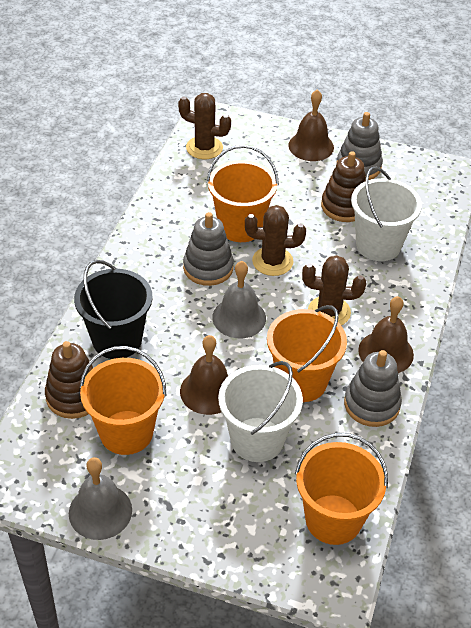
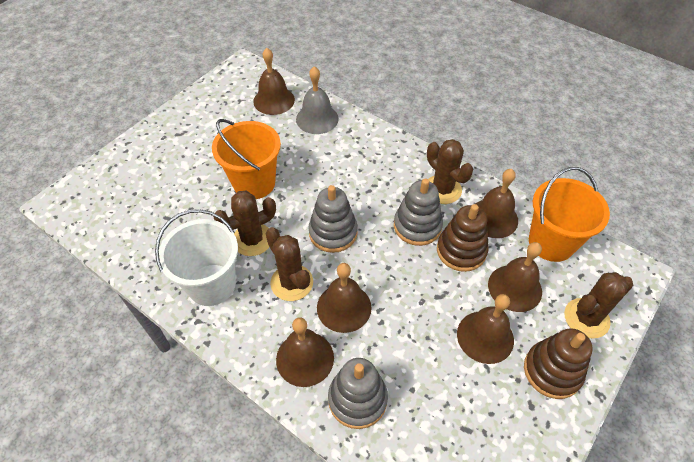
black bucket: 1 -> 0
brown bell: 3 -> 6
brown cactus: 3 -> 4
grey bell: 2 -> 1
orange bucket: 4 -> 2
white bucket: 2 -> 1

